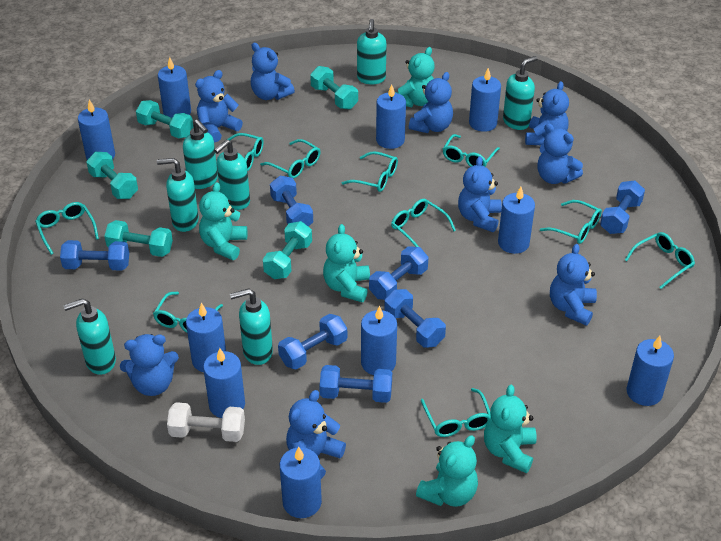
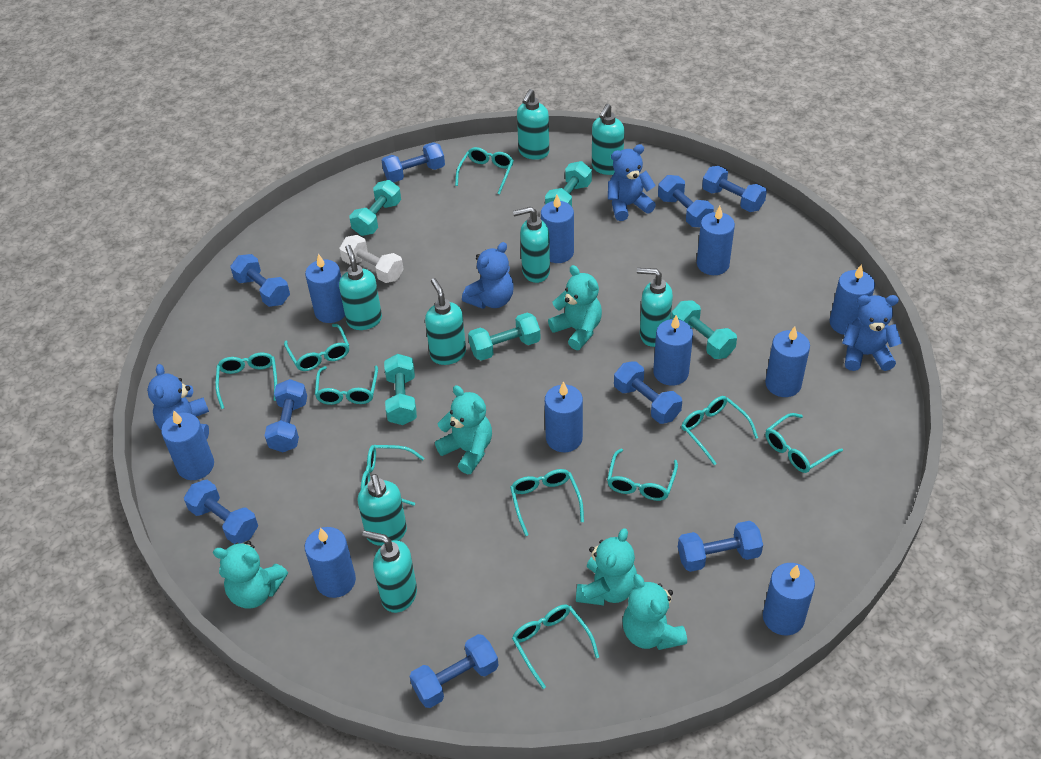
blue dumbbell: 7 -> 9
blue teddy bear: 9 -> 4
turquoise soap dispenser: 7 -> 8

